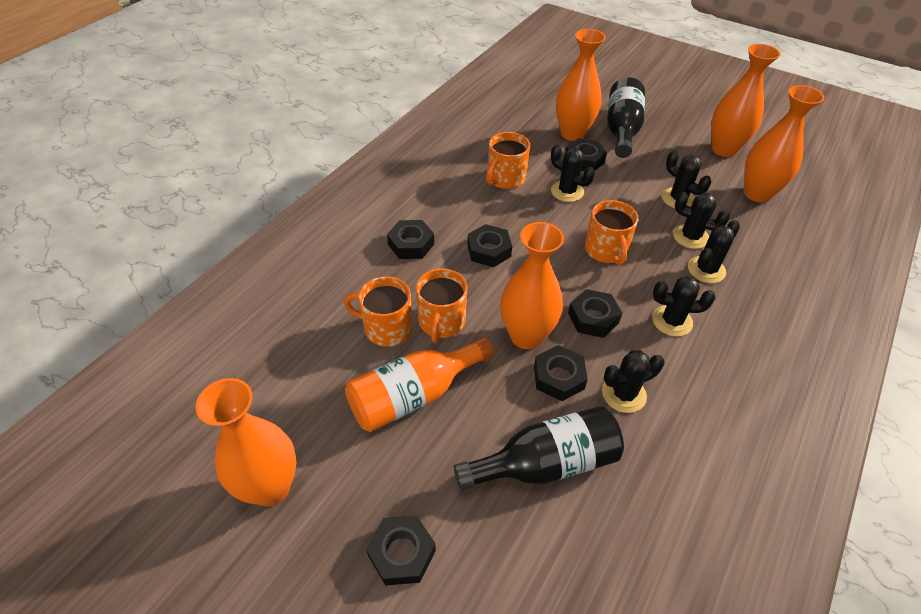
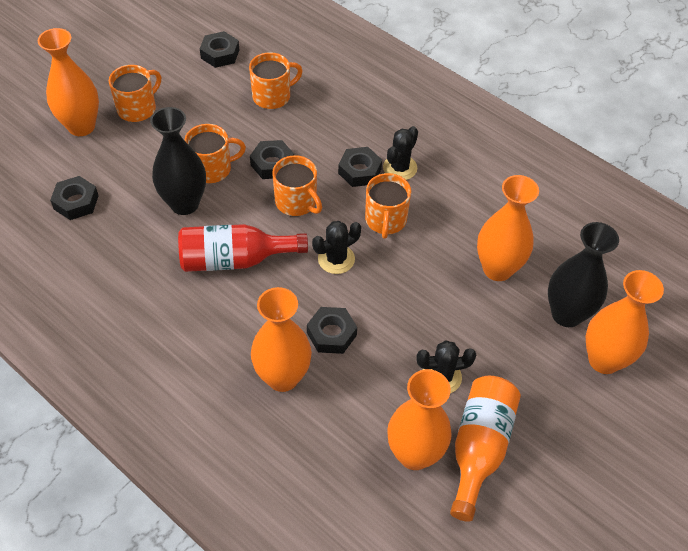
black bottle: 2 -> 0
black cactus: 6 -> 3
black nut: 6 -> 5
black vase: 0 -> 2
orange mug: 4 -> 5
red bottle: 0 -> 1

